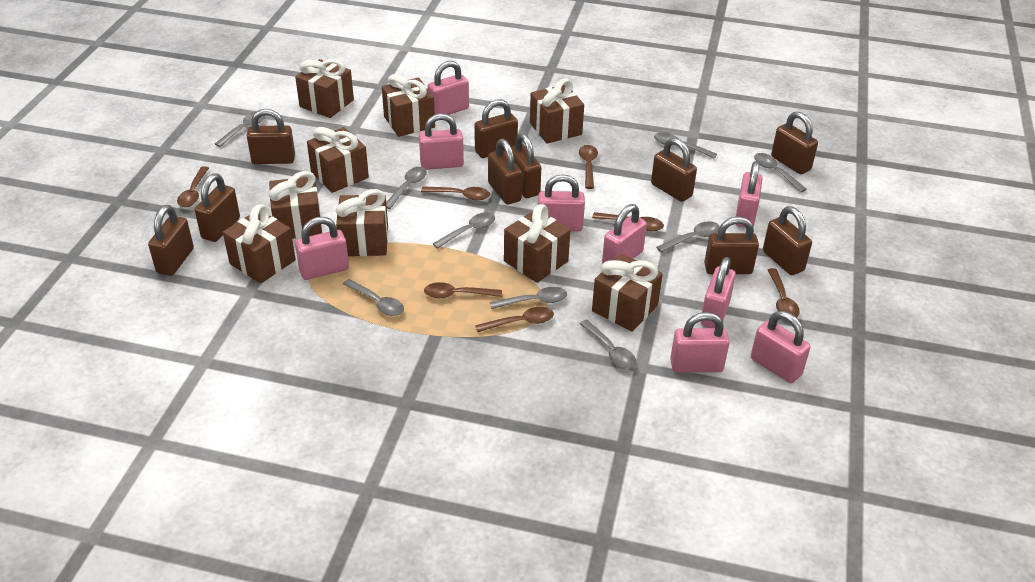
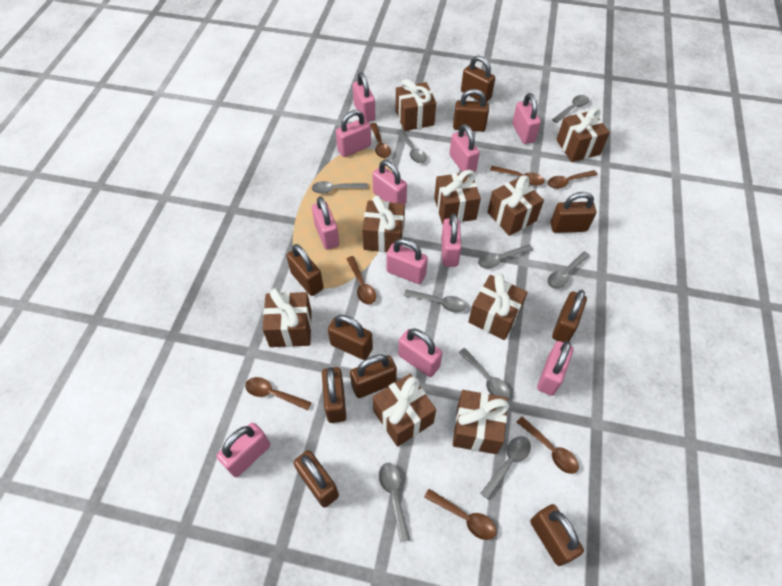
pink padlock: 9 -> 11

